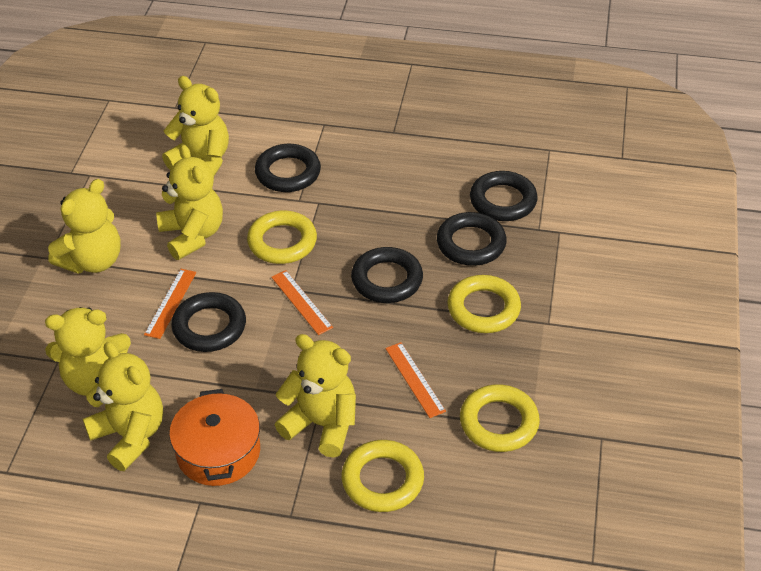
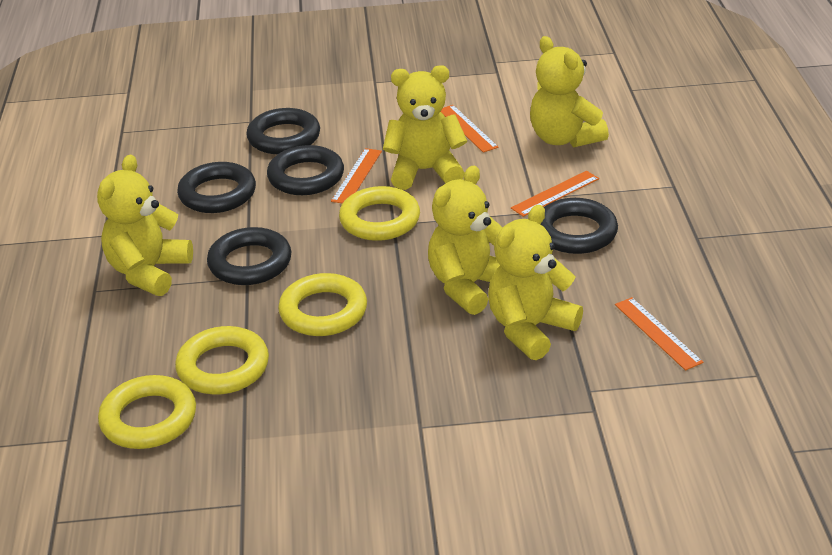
orange pot: 1 -> 0
orange ruler: 3 -> 4
yellow teddy bear: 6 -> 5

